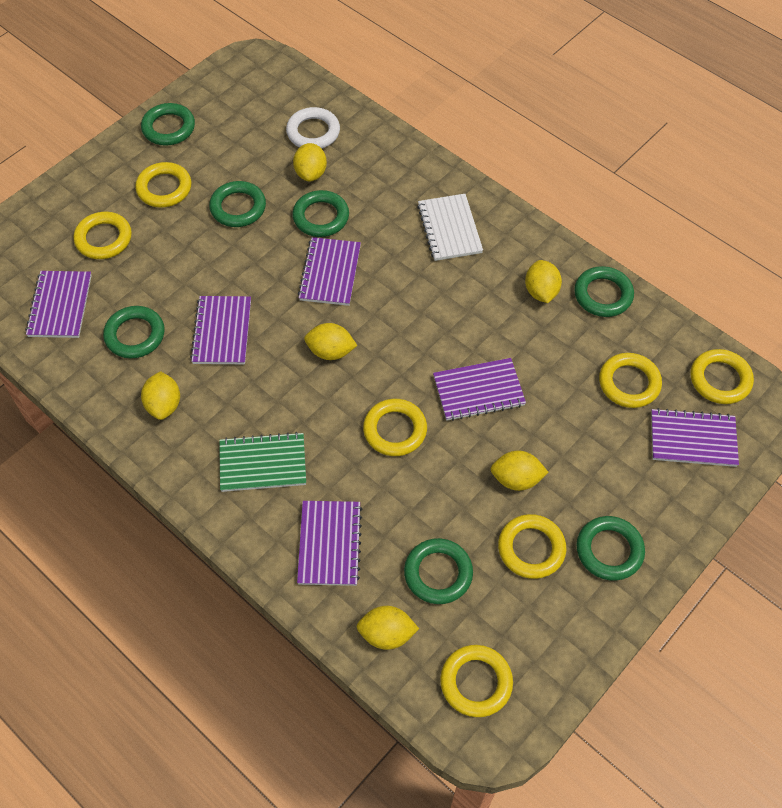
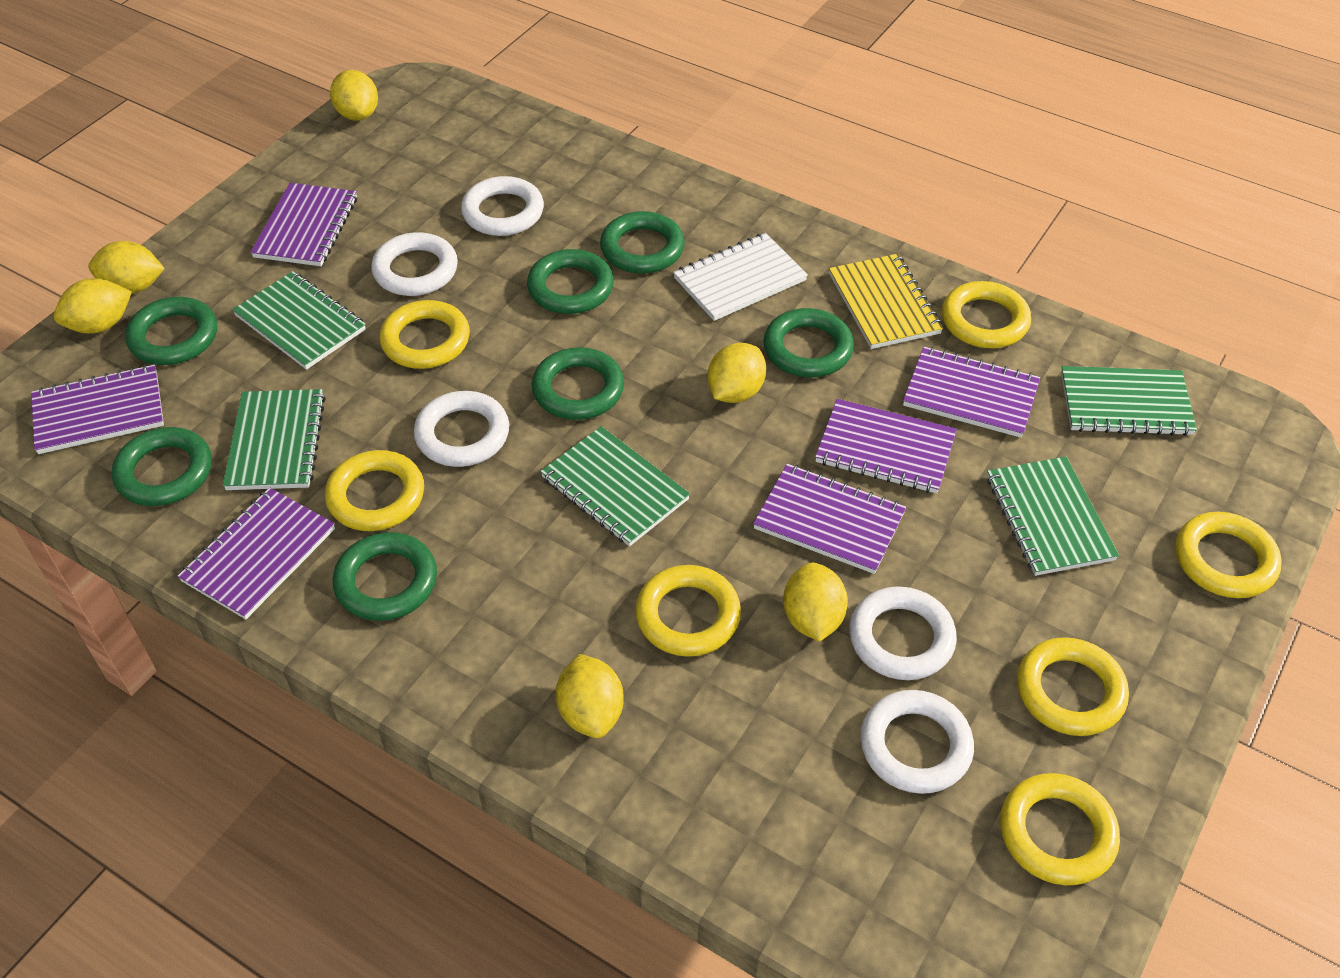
green notebook: 1 -> 5
white ring: 1 -> 5
yellow notebook: 0 -> 1

